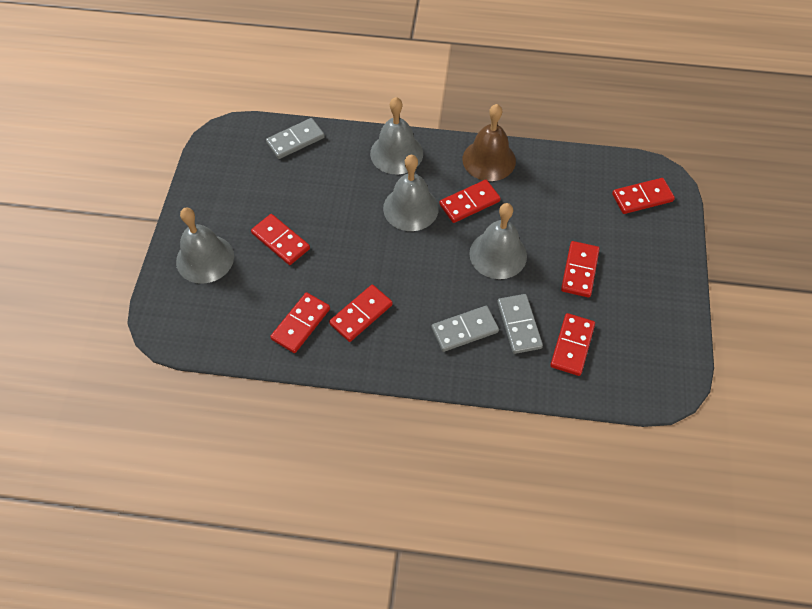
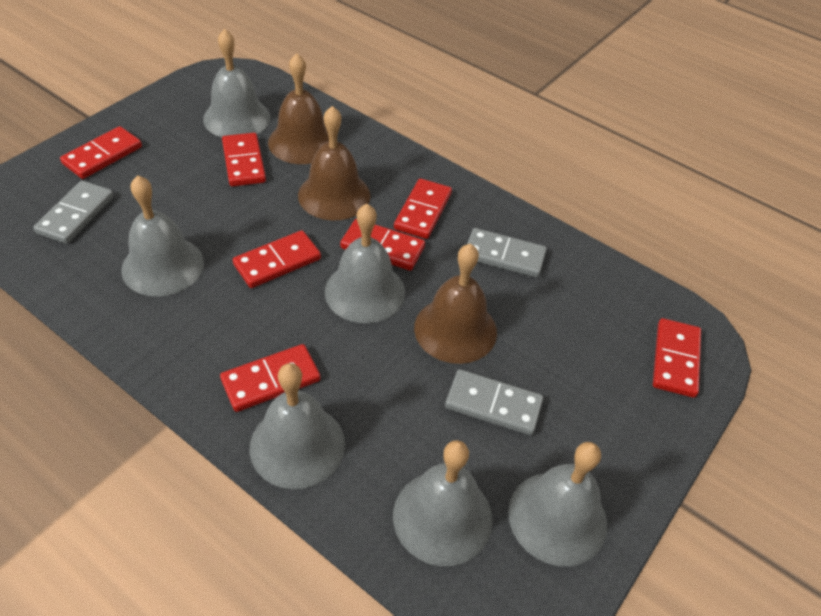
brown bell: 1 -> 3
grey bell: 4 -> 6

